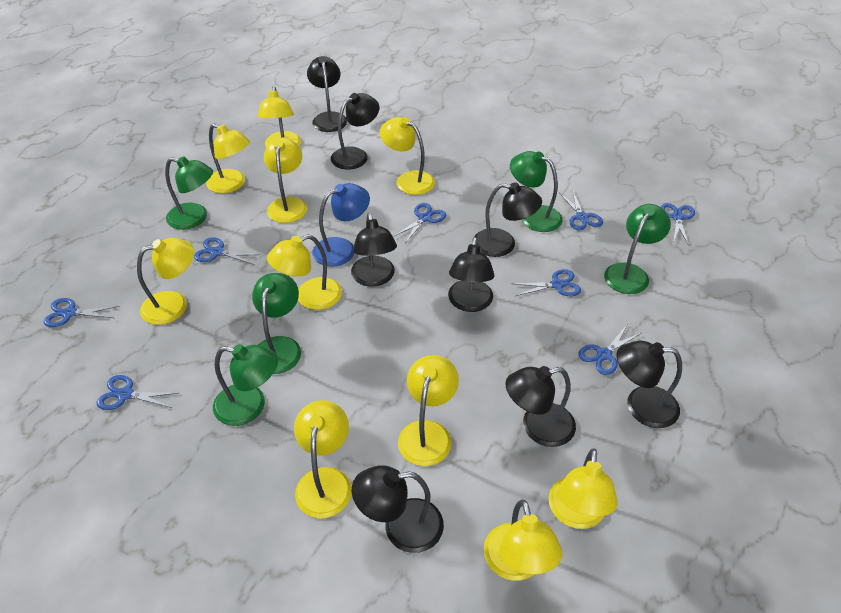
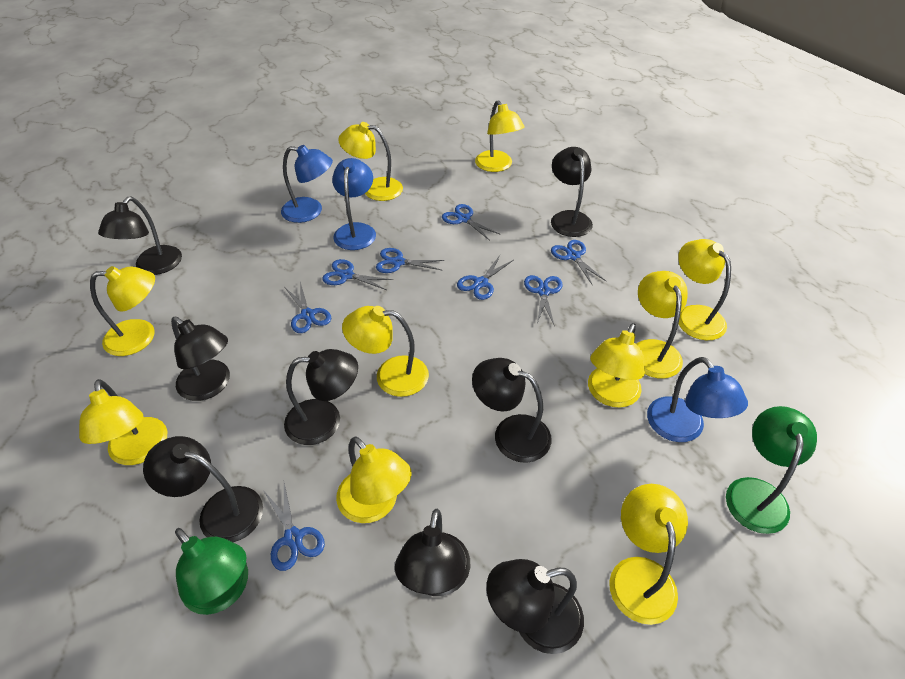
blue lamp: 1 -> 3
green lamp: 5 -> 2

